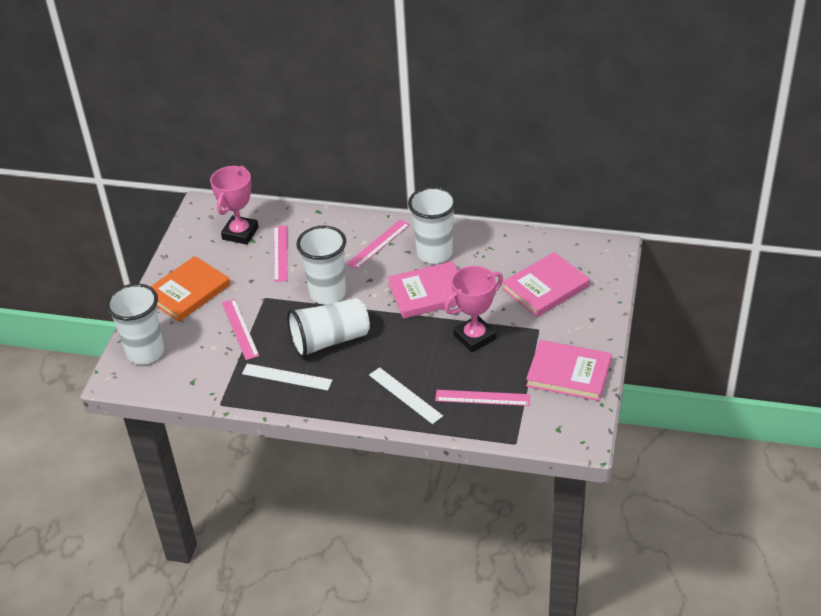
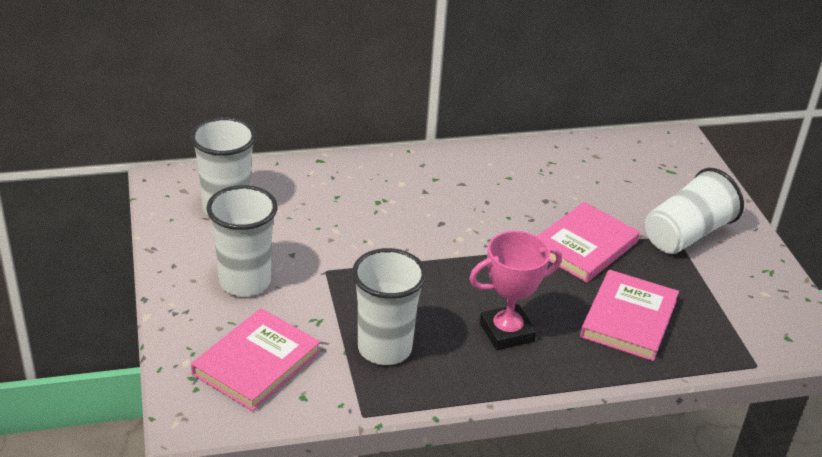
orange book: 1 -> 0
pink ruler: 4 -> 0
pink trophy: 2 -> 1
white ruler: 2 -> 0

